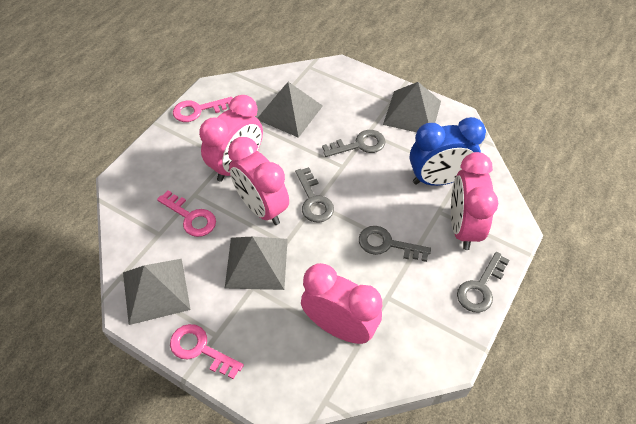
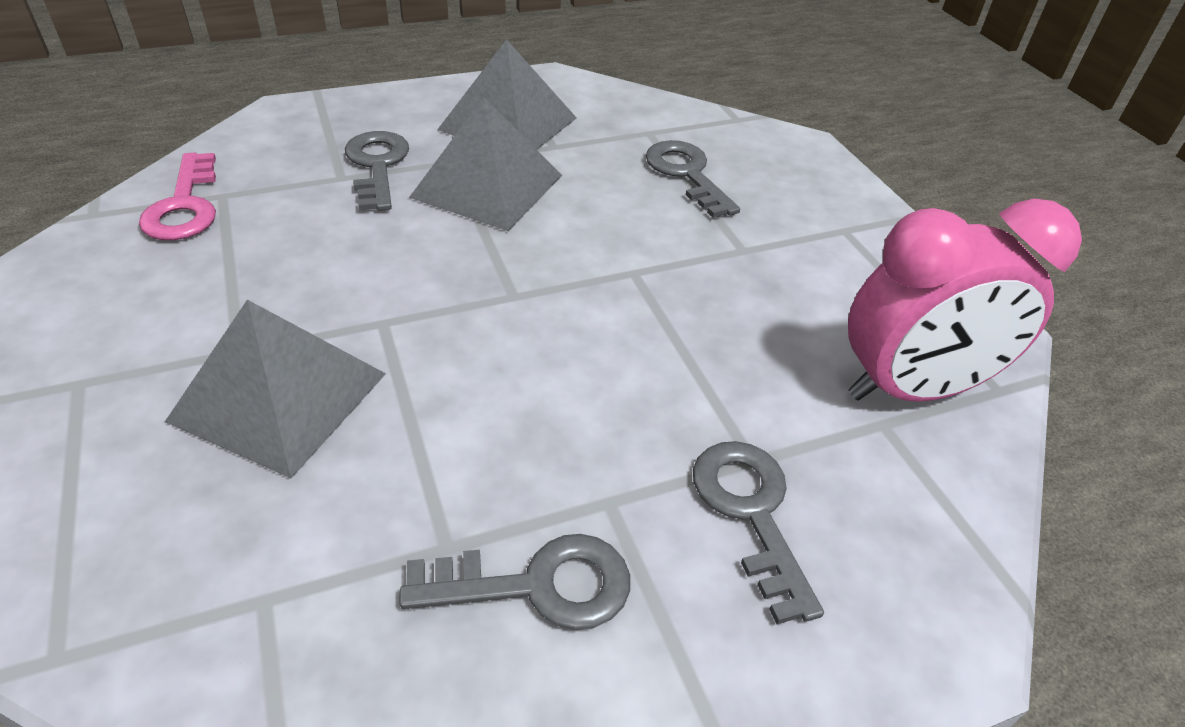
blue clock: 1 -> 0
grey pyramid: 4 -> 3
pink clock: 4 -> 1
pink key: 3 -> 1

